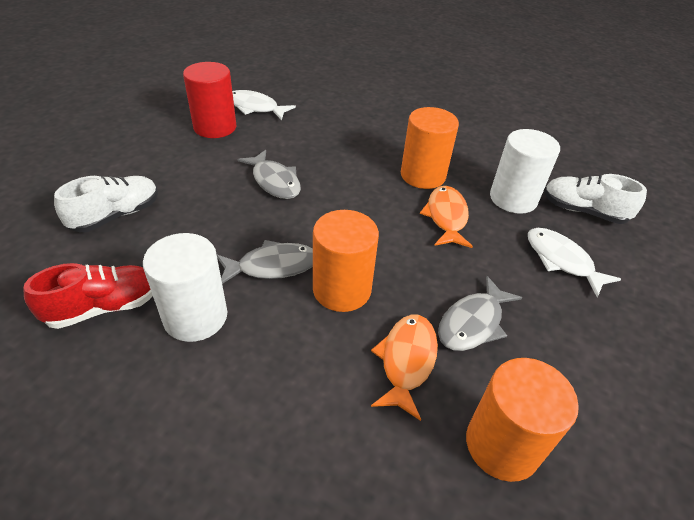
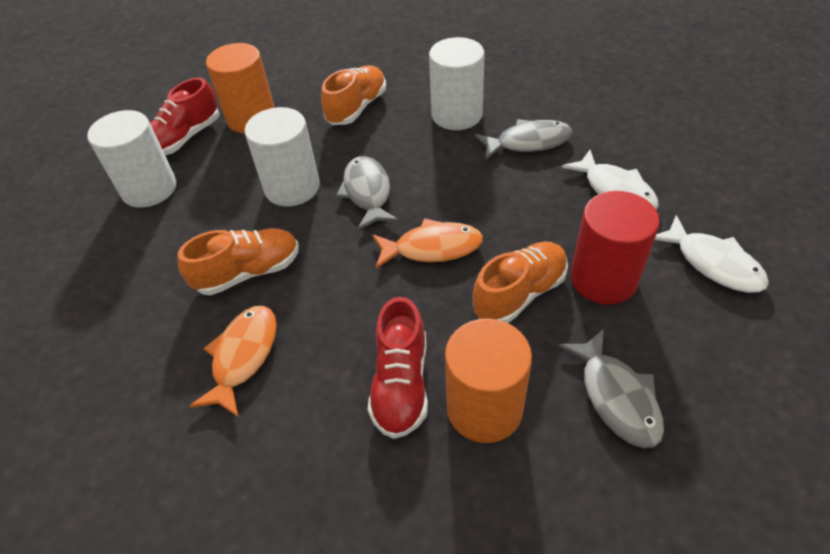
orange cylinder: 3 -> 2
orange shoe: 0 -> 3
red shoe: 1 -> 2
white cylinder: 2 -> 3
white shoe: 2 -> 0

